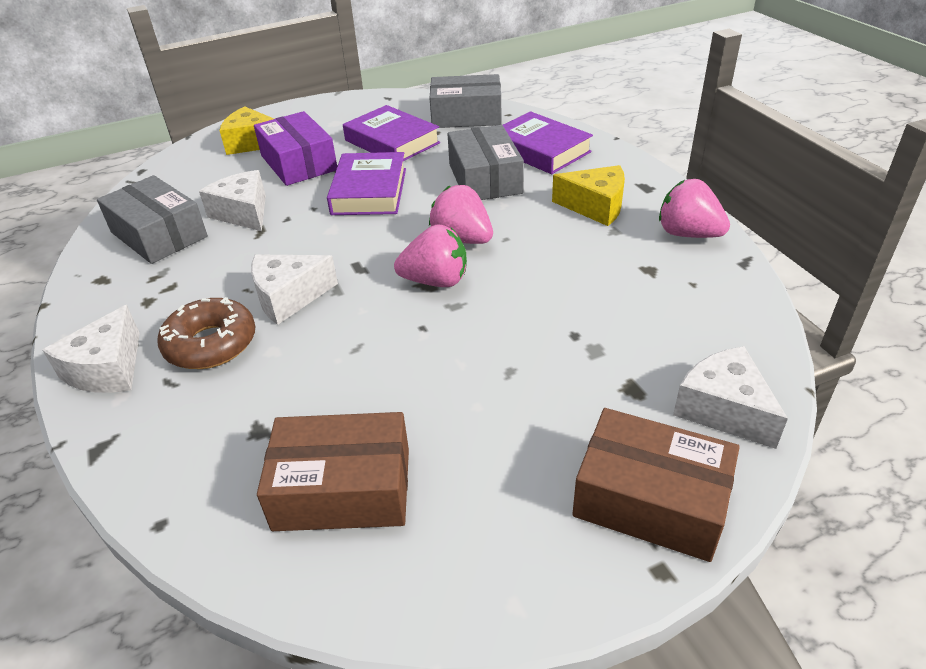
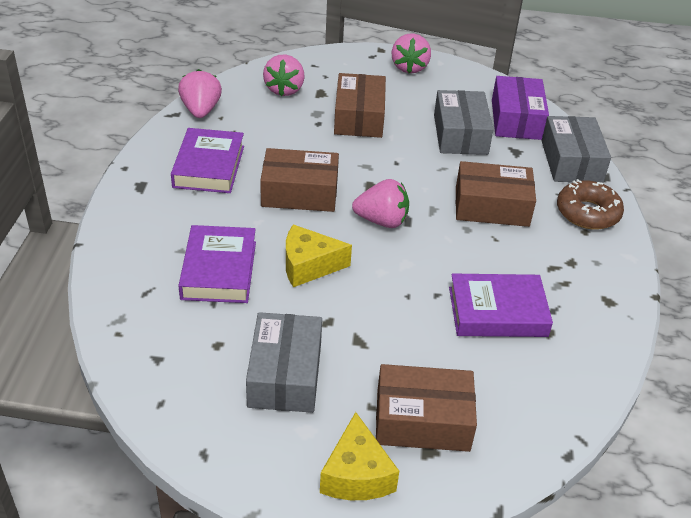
brown box: 2 -> 4
pink strawberry: 3 -> 4
white cheese: 4 -> 0

